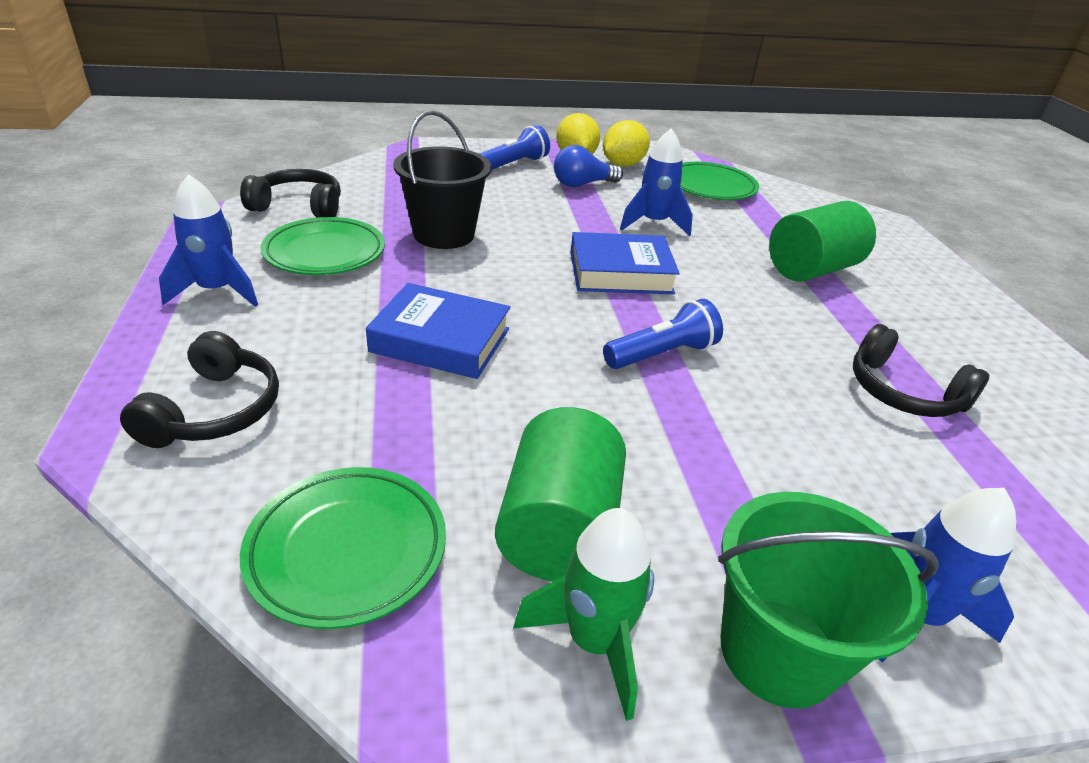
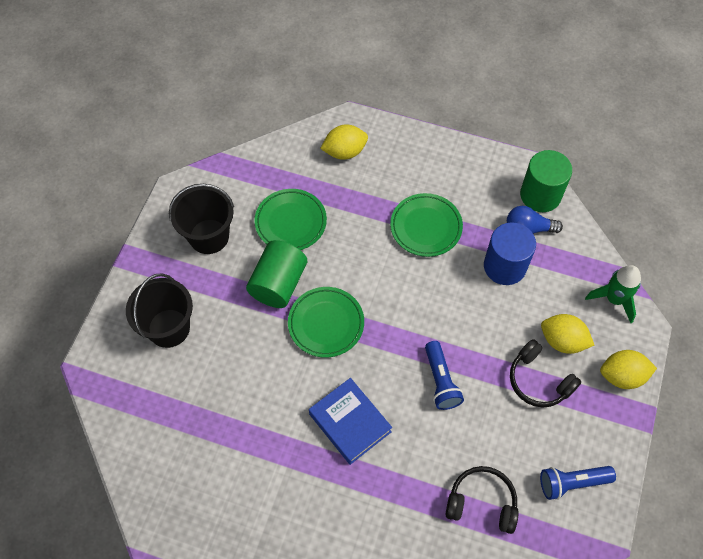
black bucket: 1 -> 2
black headphones: 3 -> 2
blue book: 2 -> 1
blue cylinder: 0 -> 1
blue rocket: 3 -> 0
green bucket: 1 -> 0
yellow lemon: 2 -> 3

